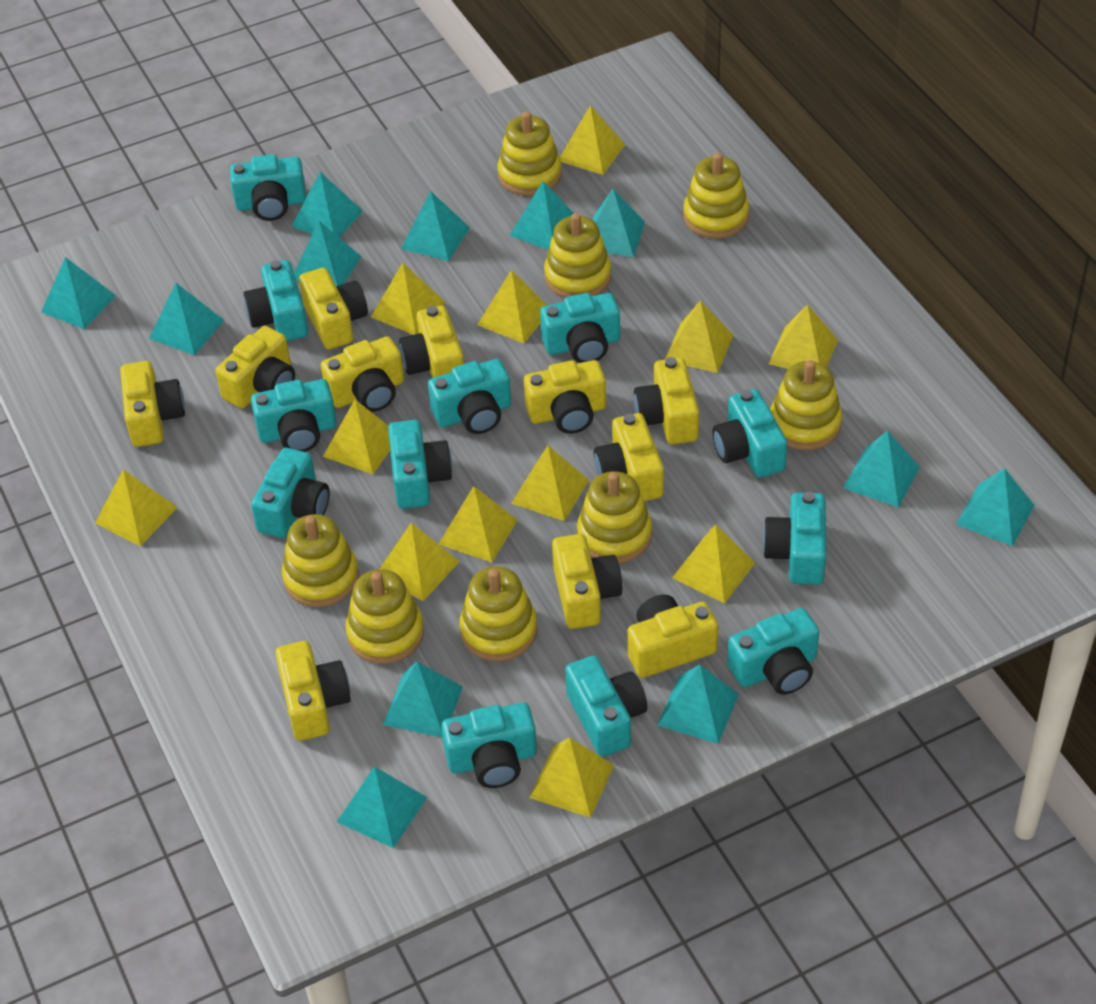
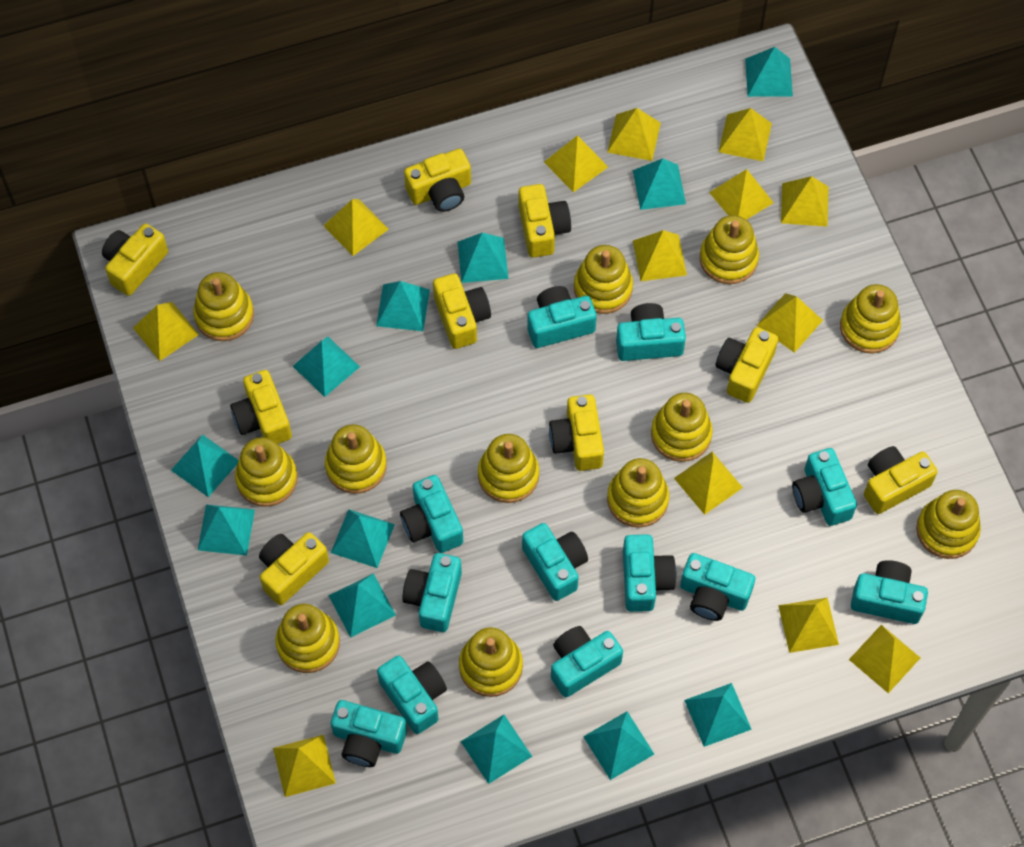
yellow camera: 11 -> 9
yellow pyramid: 12 -> 13
yellow stacking toy: 8 -> 12

